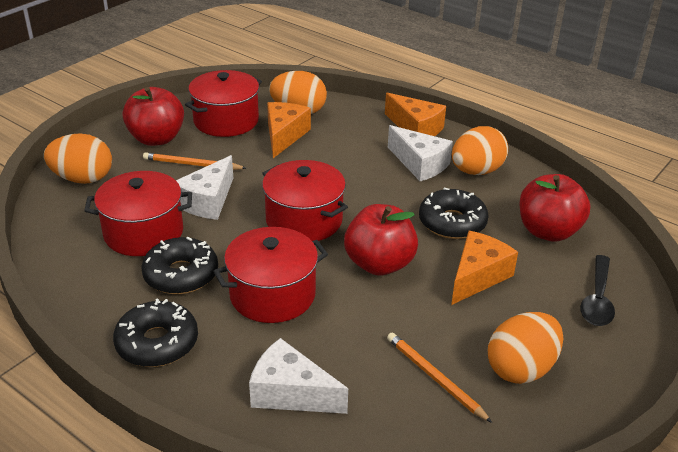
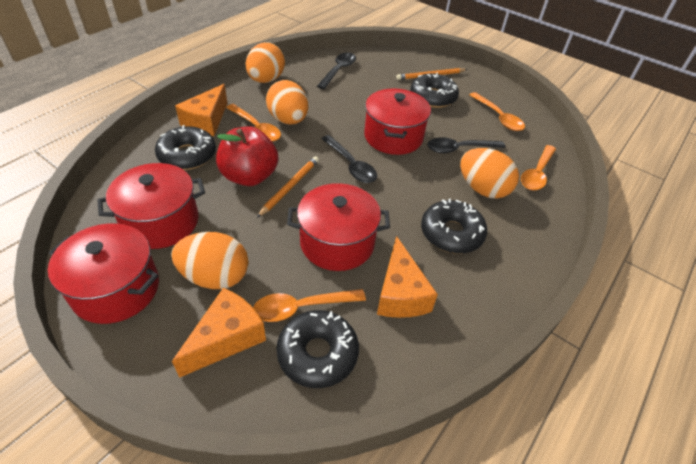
black donut: 3 -> 4
black spoon: 1 -> 3
orange spoon: 0 -> 4
red apple: 3 -> 1
white cheese: 3 -> 0

